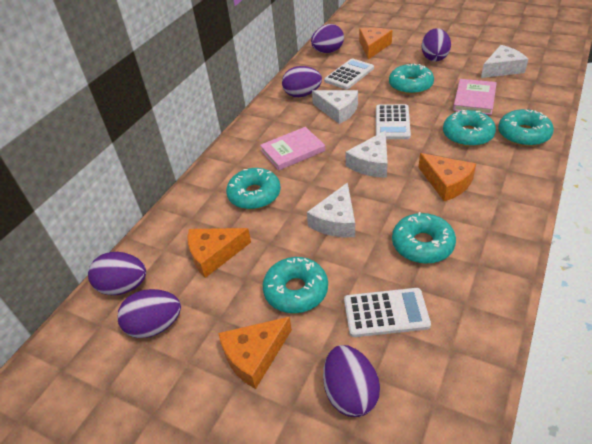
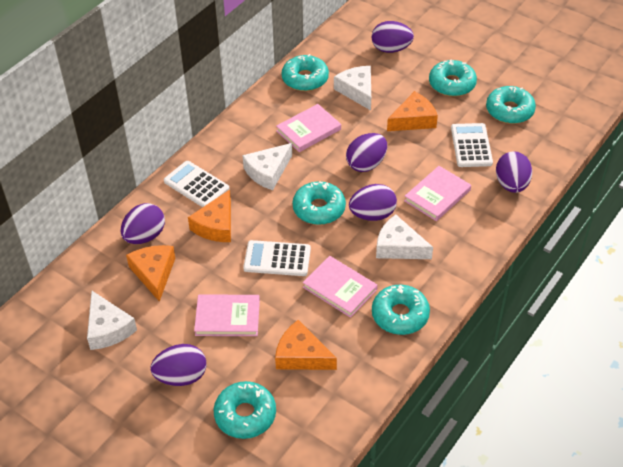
pink book: 2 -> 4

